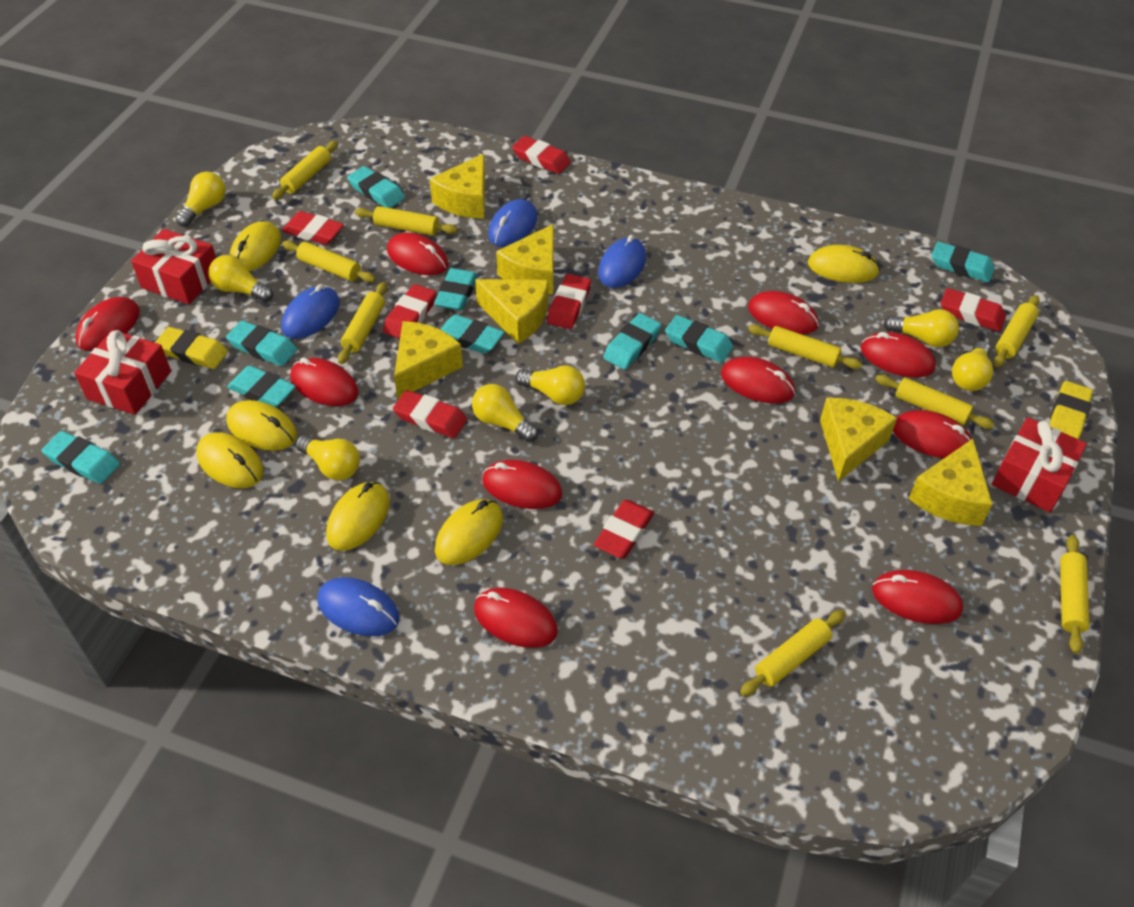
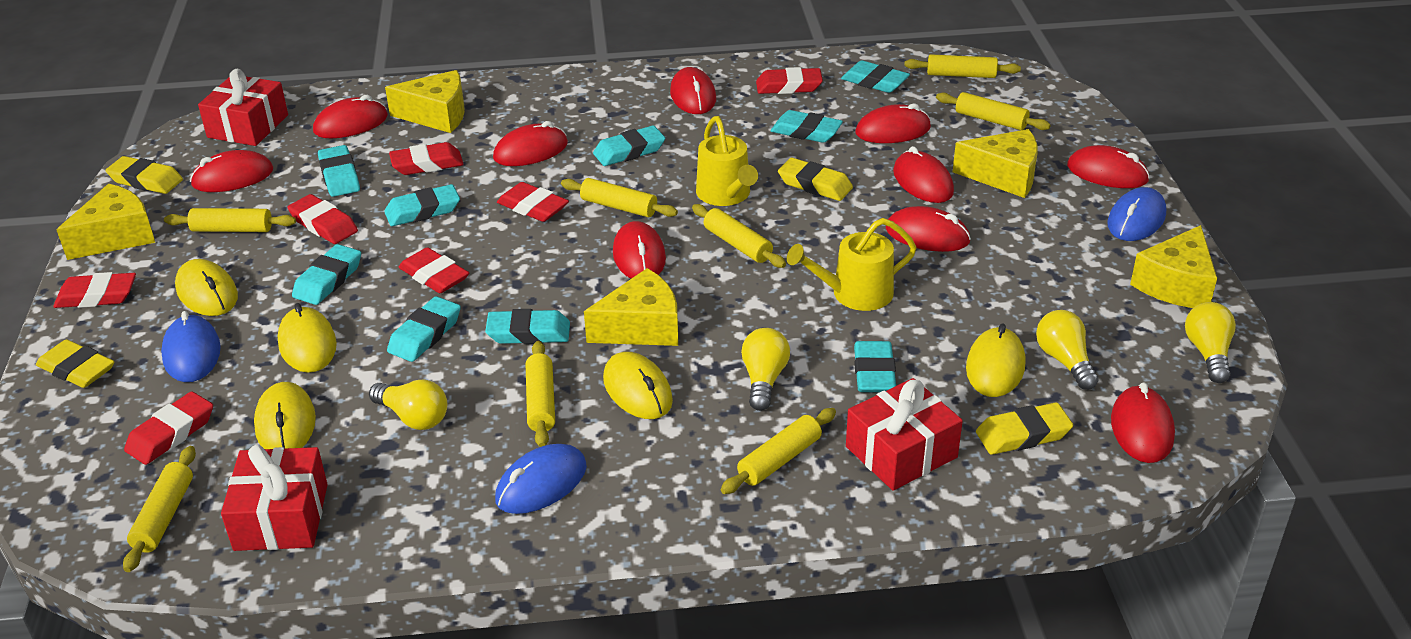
blue mouse: 4 -> 3
yellow cheese: 6 -> 5
yellow eraser: 2 -> 4
yellow light bulb: 7 -> 4
yellow mouse: 6 -> 5
yellow rolling pin: 9 -> 8
yellow watering can: 0 -> 2

